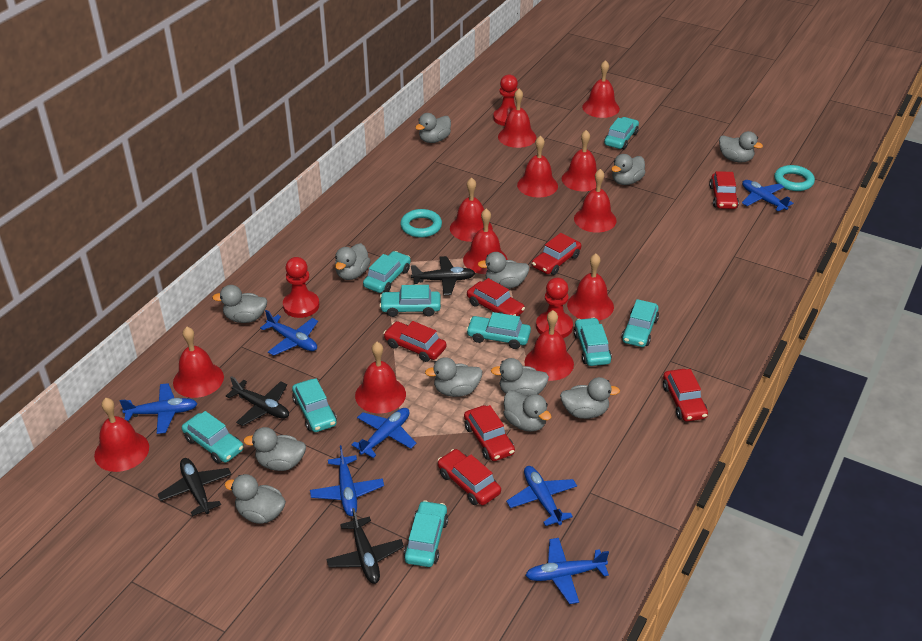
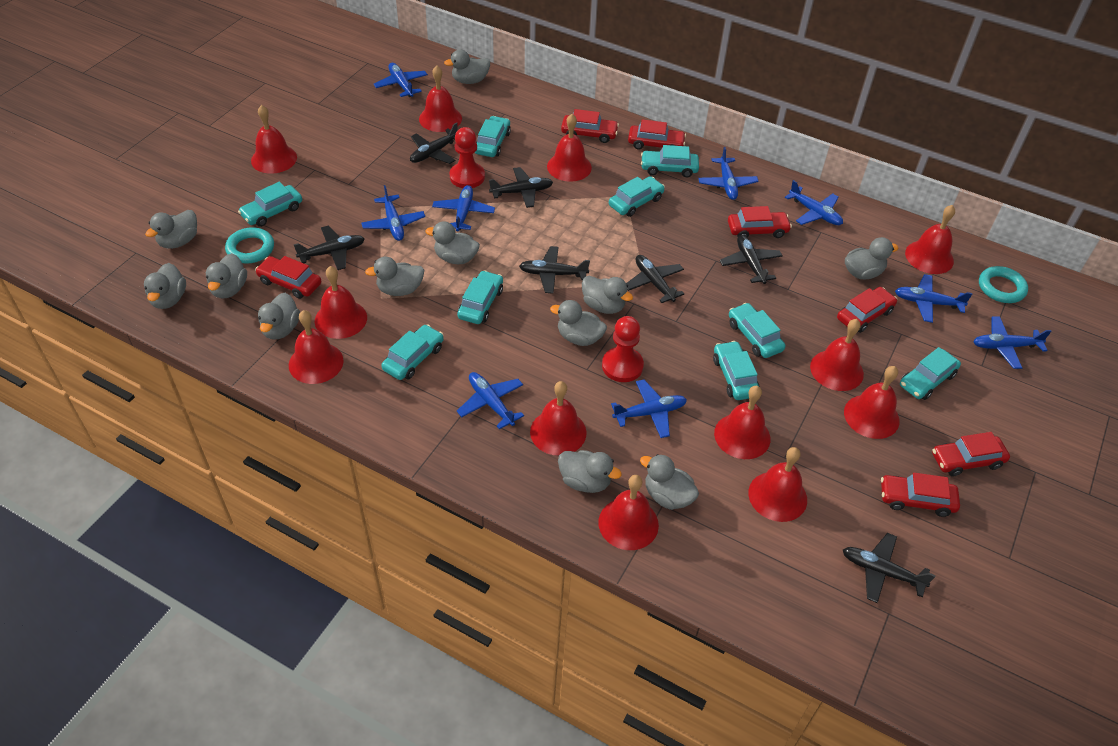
black plane: 4 -> 7
blue plane: 7 -> 9
red pawn: 3 -> 2

